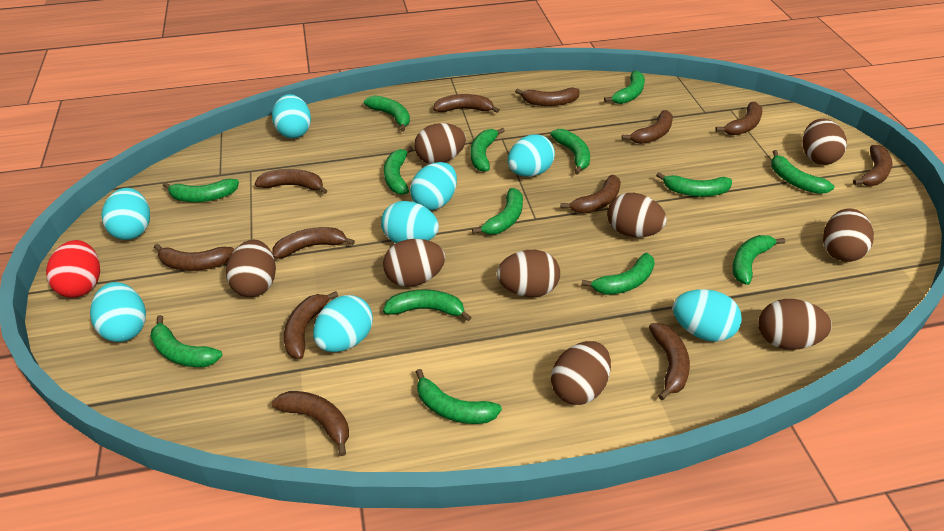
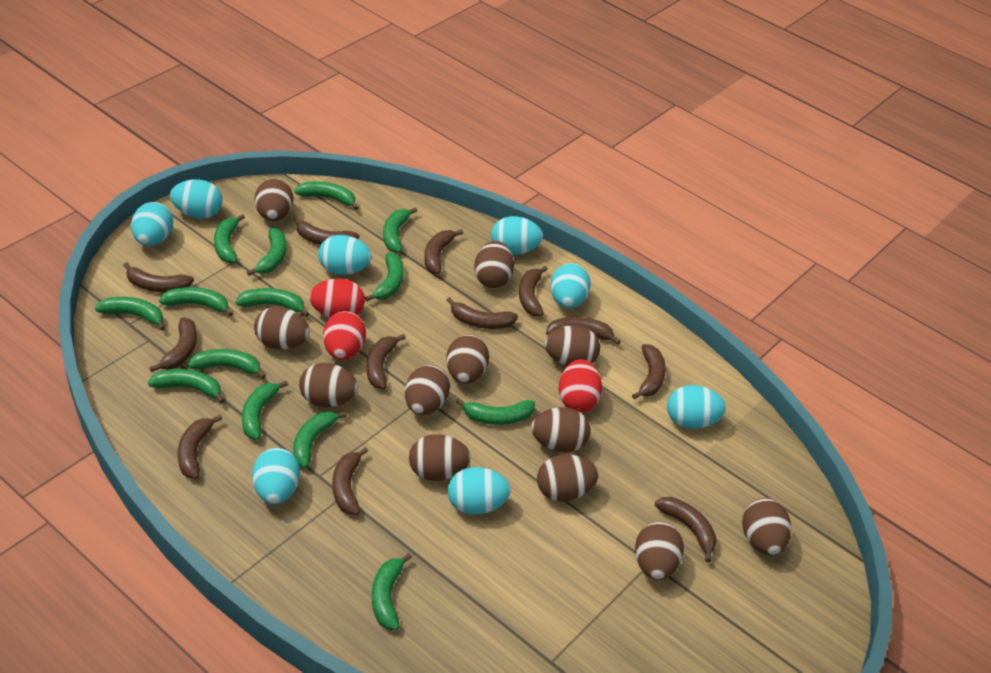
brown egg: 9 -> 12
red egg: 1 -> 3

